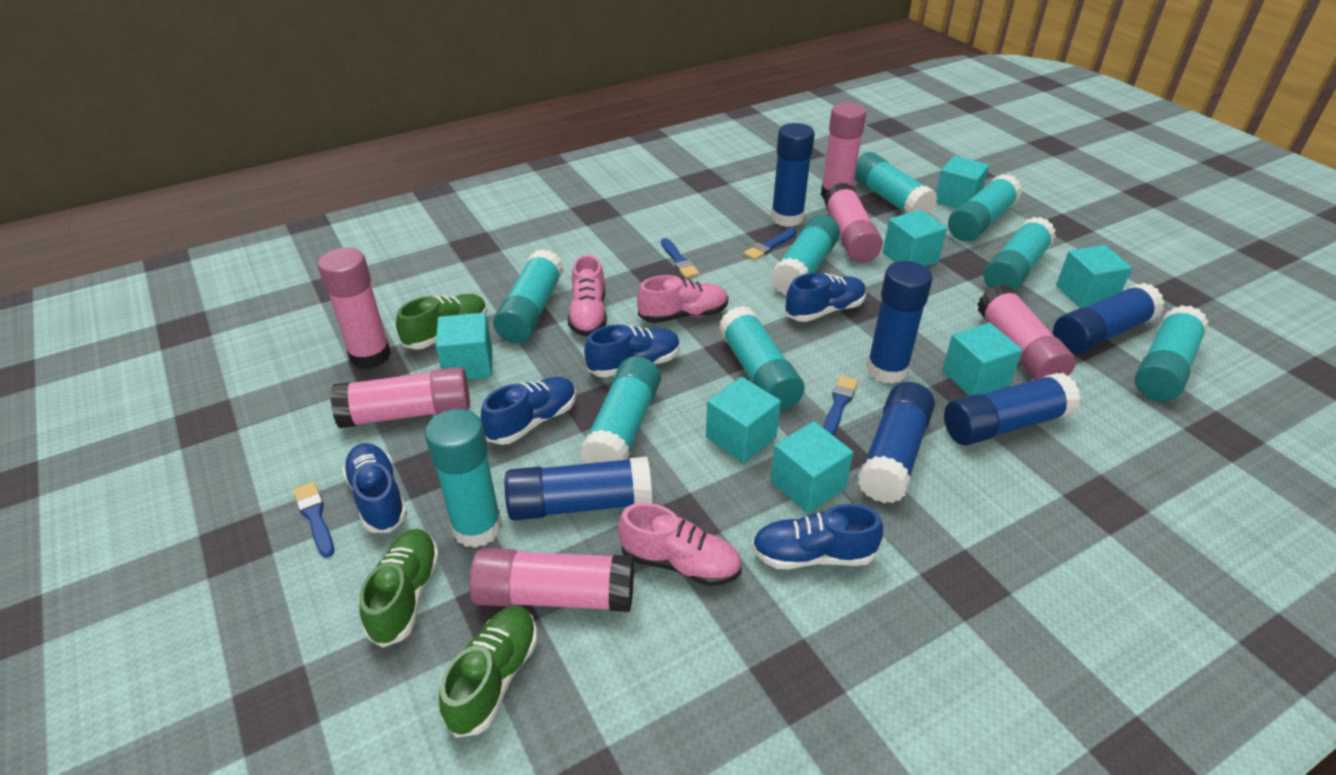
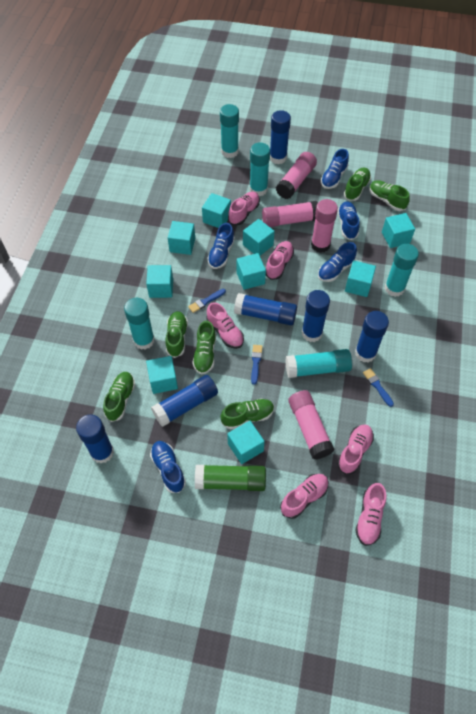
blue brush: 4 -> 3
green glue stick: 0 -> 1
green shoe: 3 -> 6
pink glue stick: 6 -> 4
pink shoe: 3 -> 6
turquoise cube: 7 -> 9
turquoise glue stick: 9 -> 5

